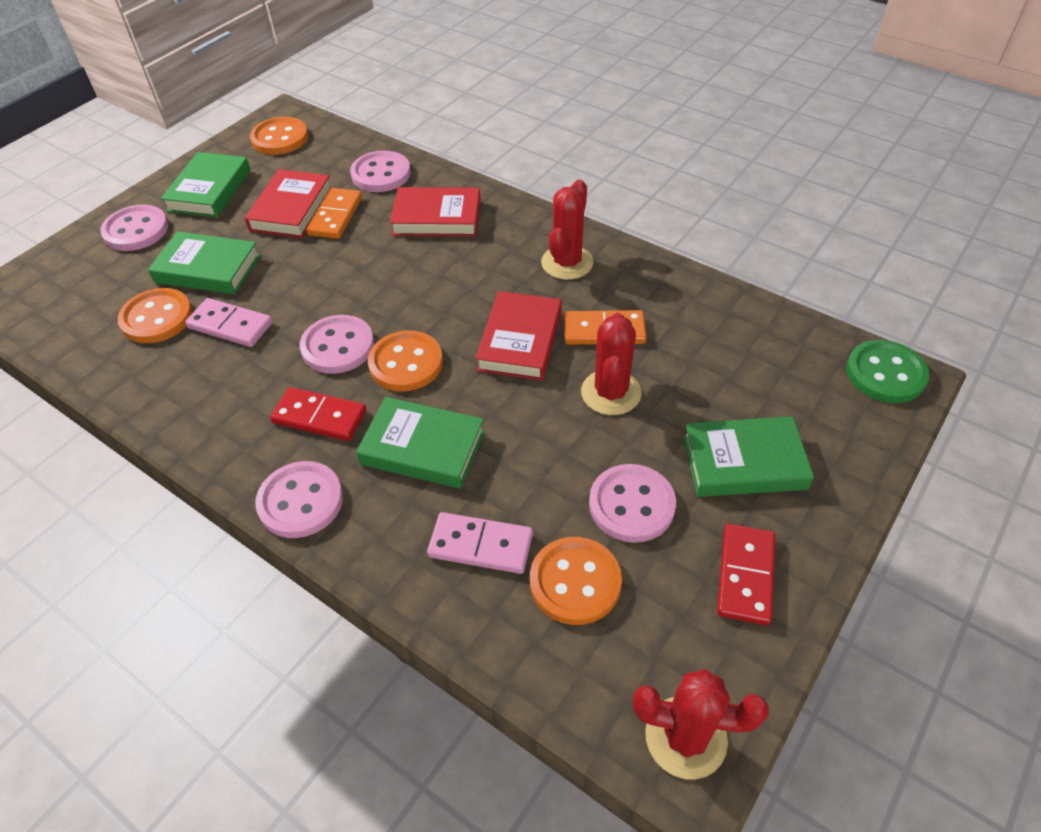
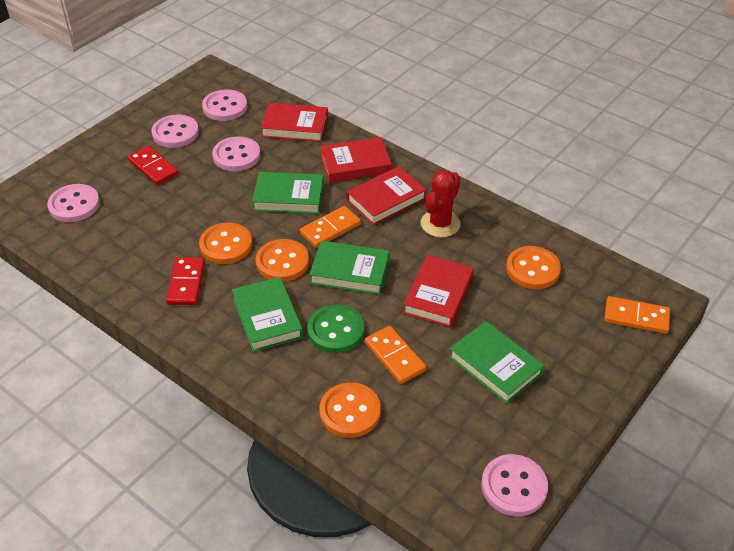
orange domino: 2 -> 3
pink domino: 2 -> 0
red book: 3 -> 4
red cactus: 3 -> 1

